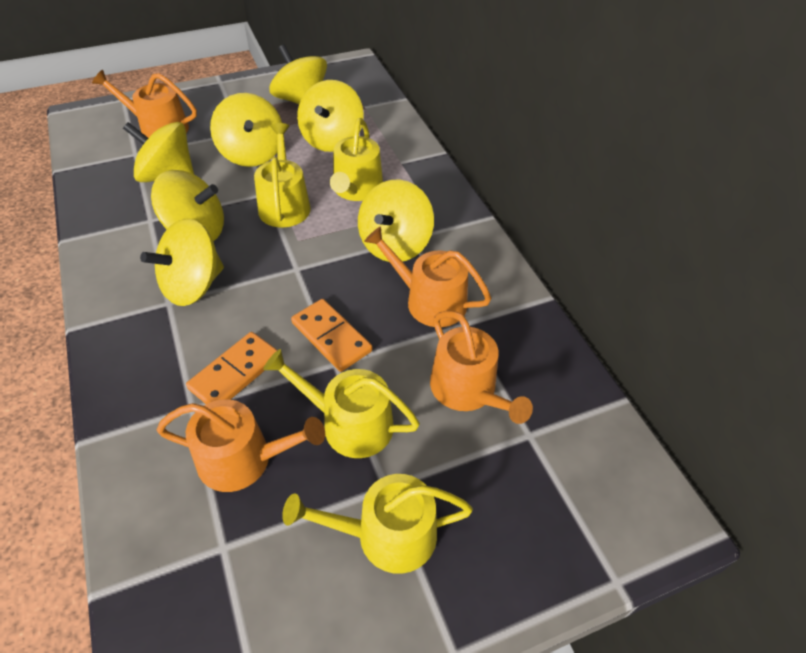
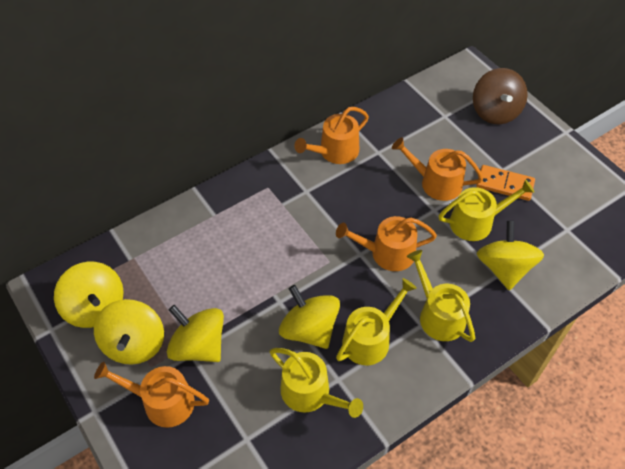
brown spinning top: 0 -> 1
orange domino: 2 -> 1
yellow spinning top: 7 -> 5

